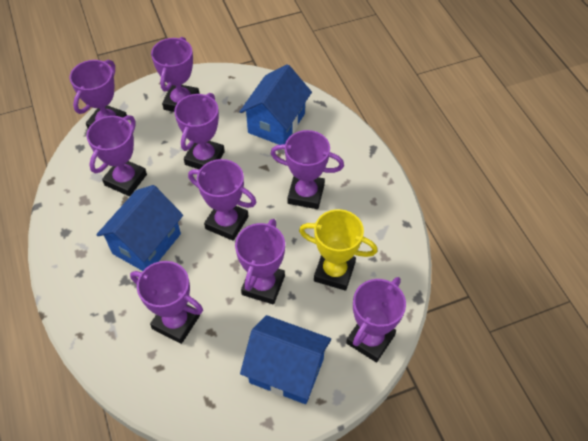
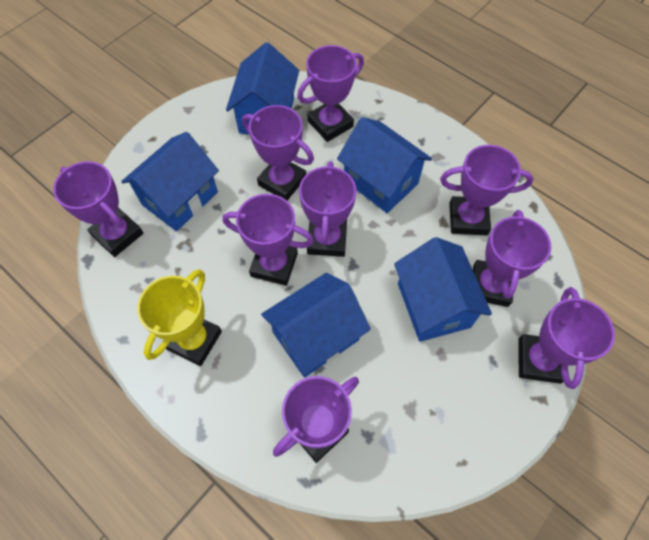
blue house: 3 -> 5

